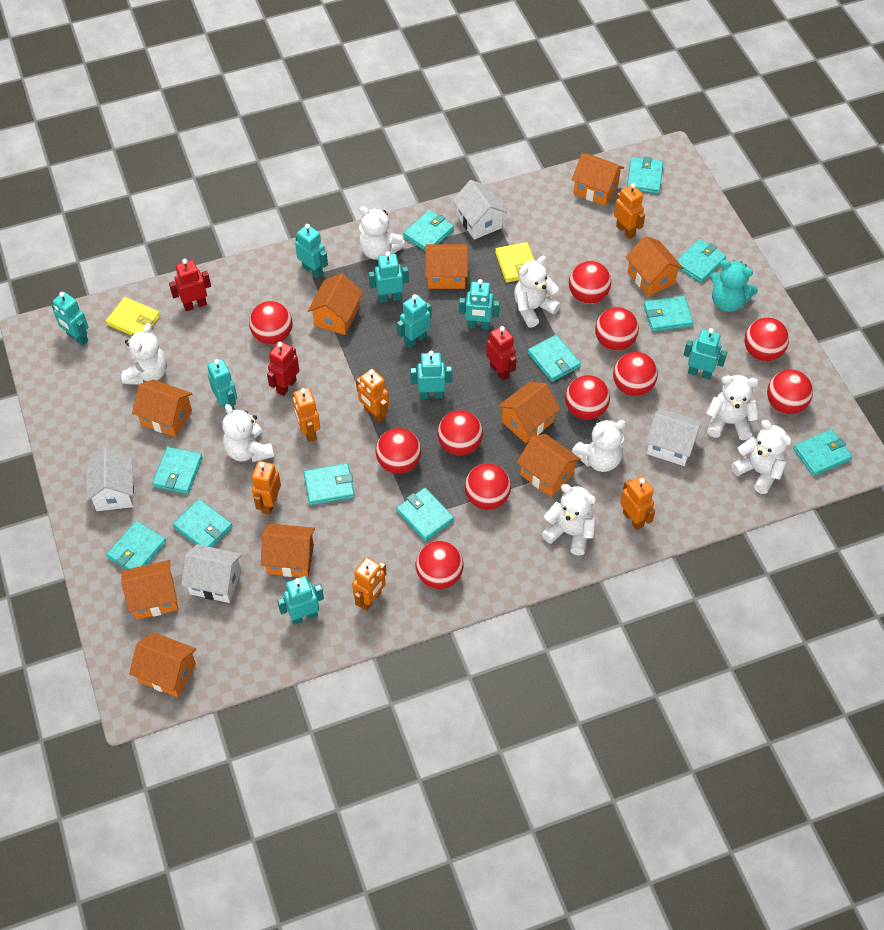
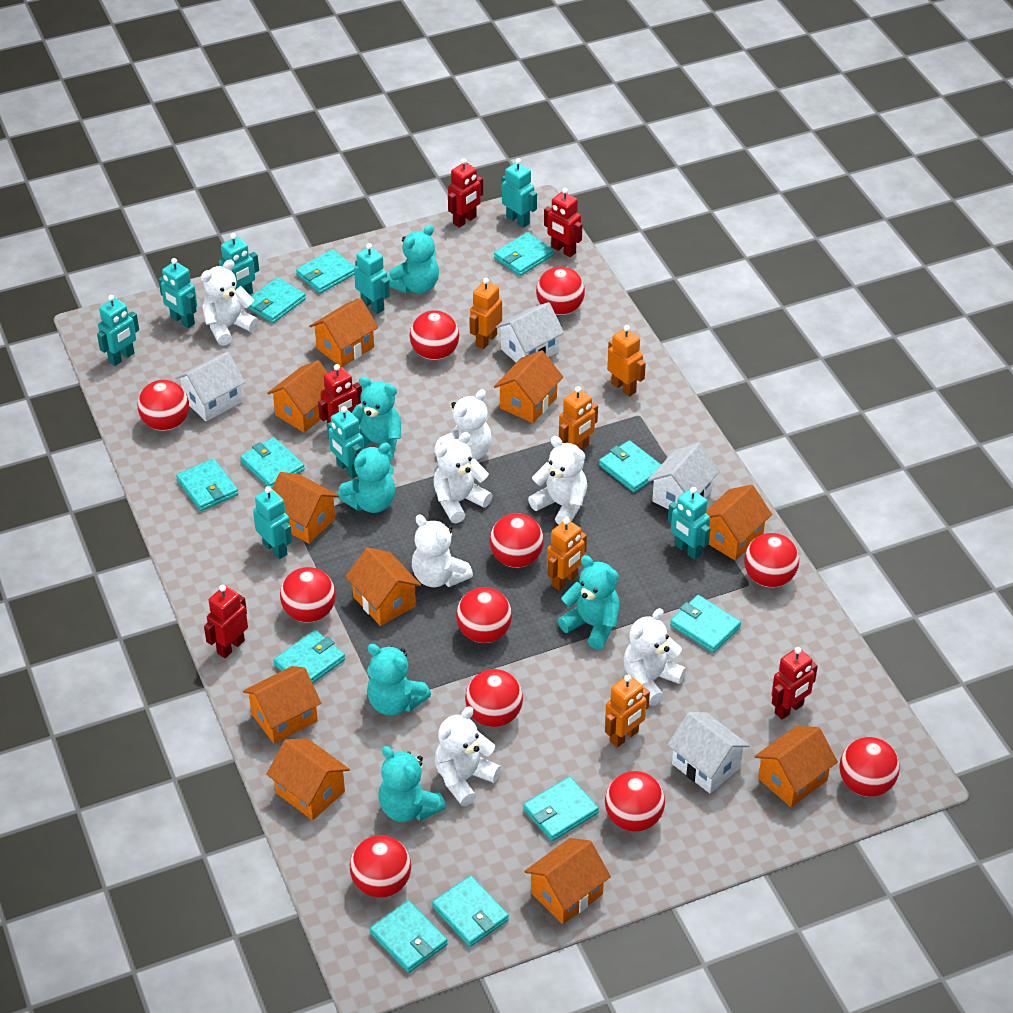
orange robot: 6 -> 5
red robot: 3 -> 5
turquoise robot: 9 -> 8
turquoise teddy bear: 1 -> 6
white teddy bear: 8 -> 7
yellow wallet: 2 -> 0

